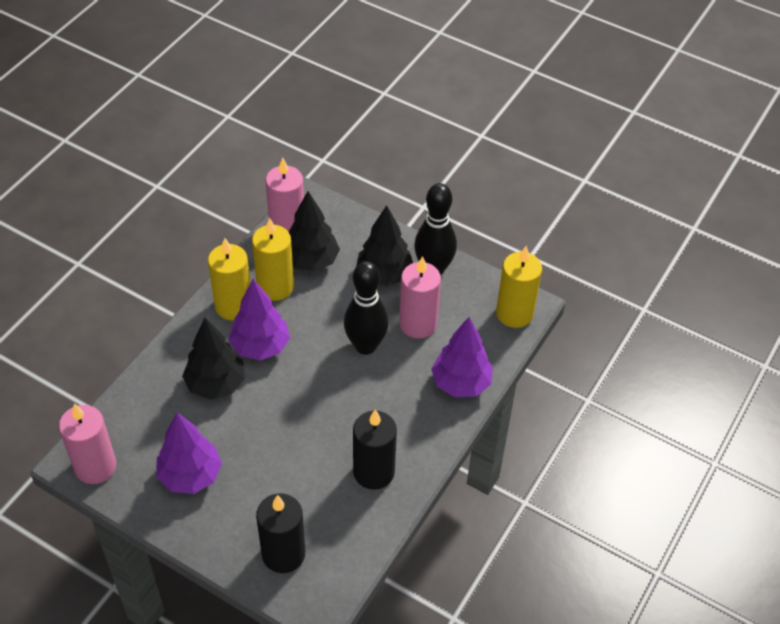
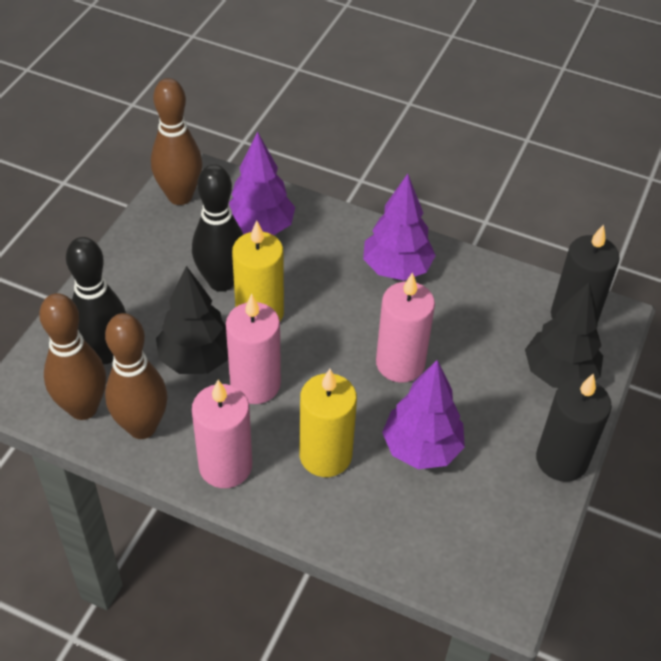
black tree: 3 -> 2
brown bowling pin: 0 -> 3
yellow candle: 3 -> 2

